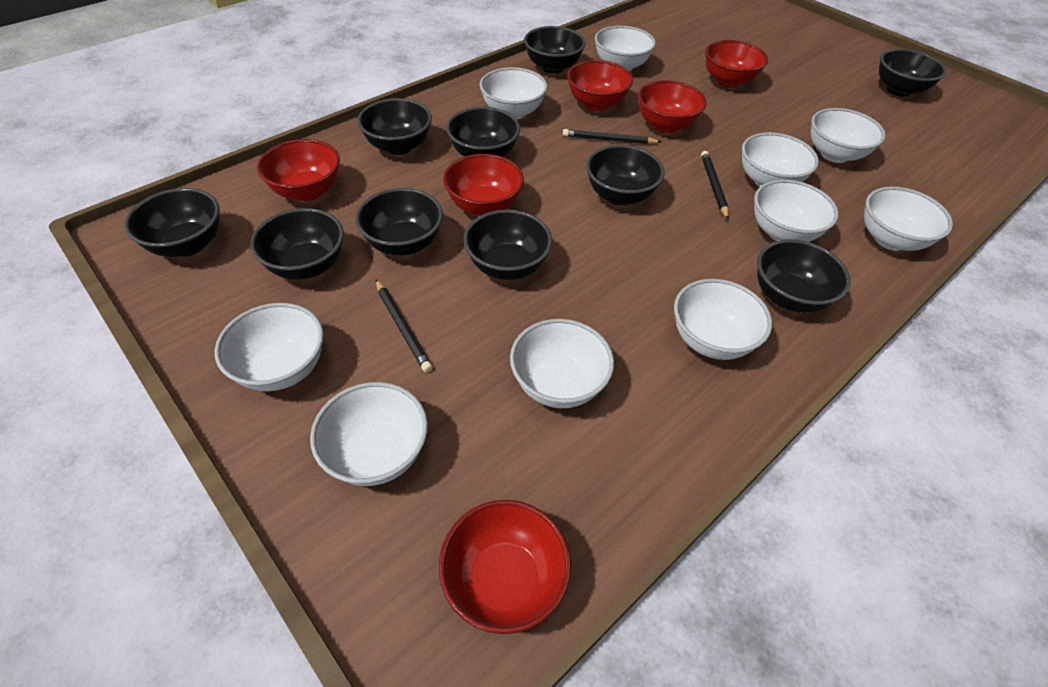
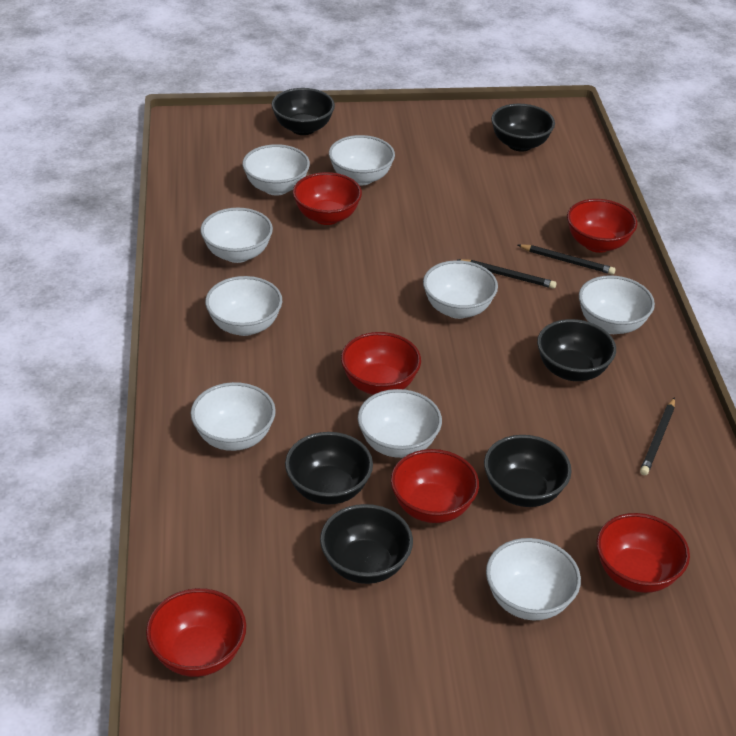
black bowl: 10 -> 6
white bowl: 10 -> 9

